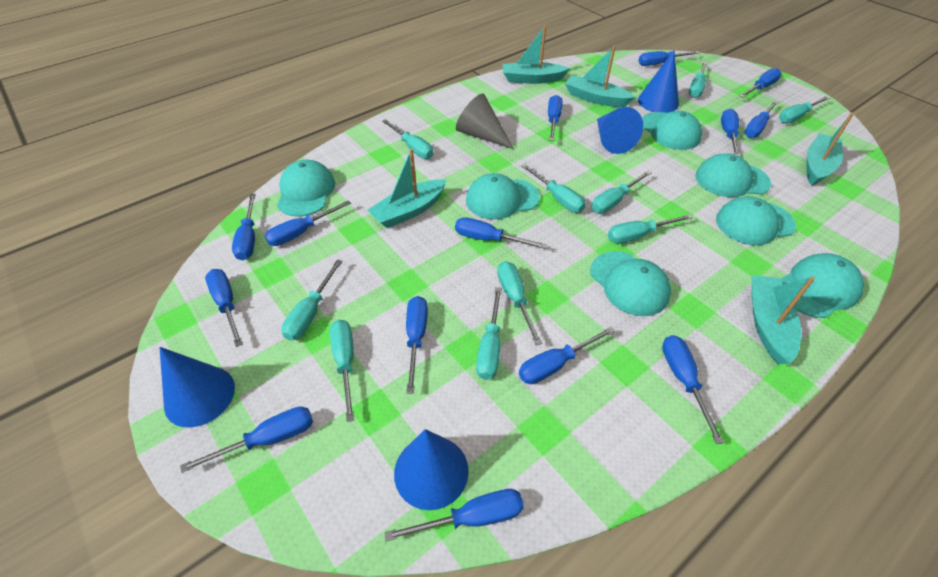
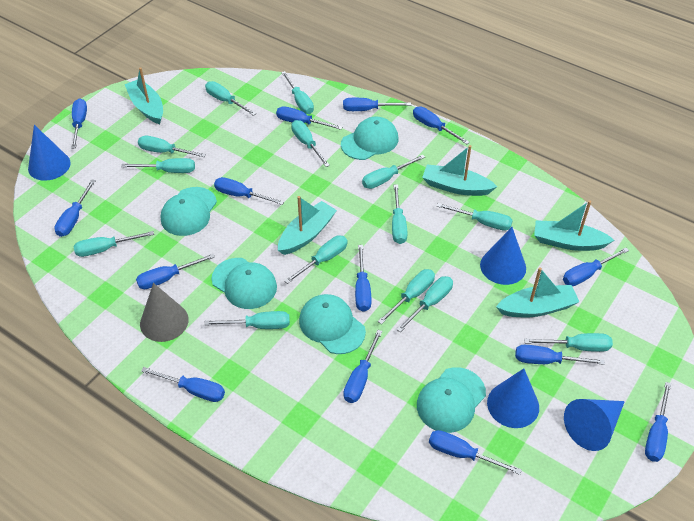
turquoise cap: 7 -> 5
turquoise screwdriver: 10 -> 14

